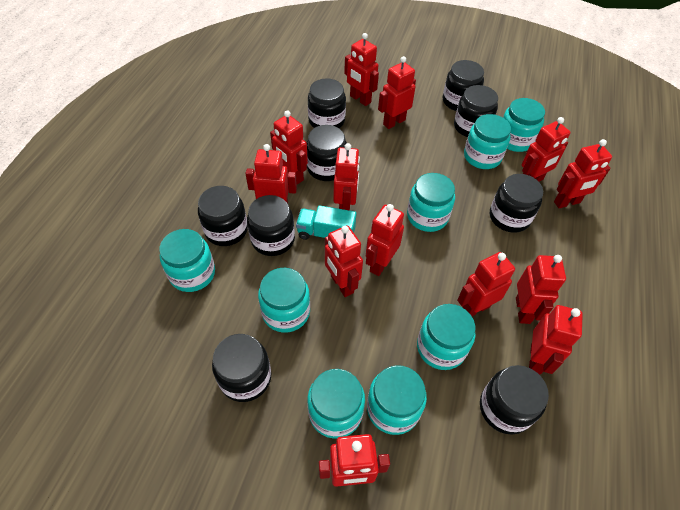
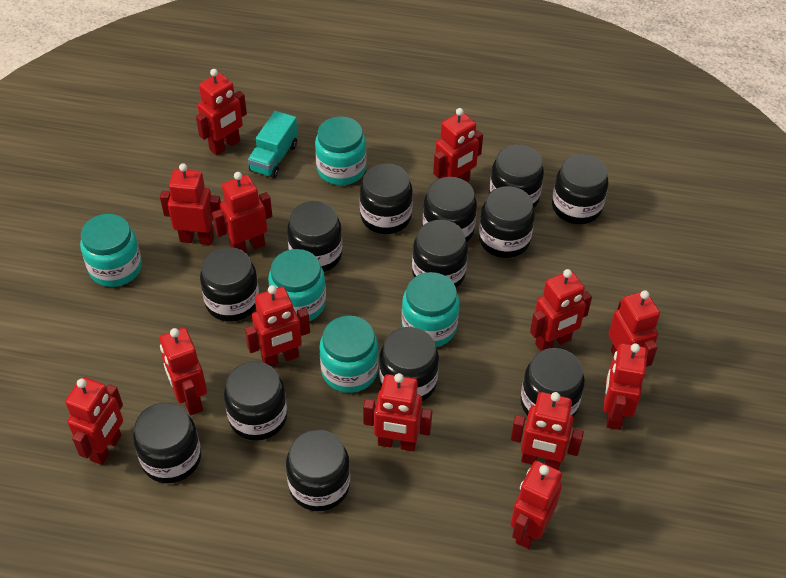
black jar: 9 -> 13
turquoise jar: 8 -> 5

